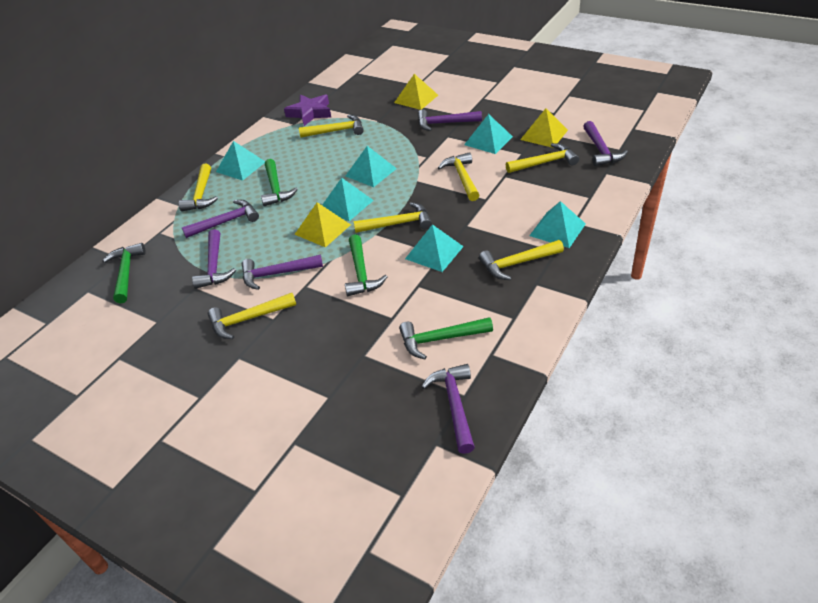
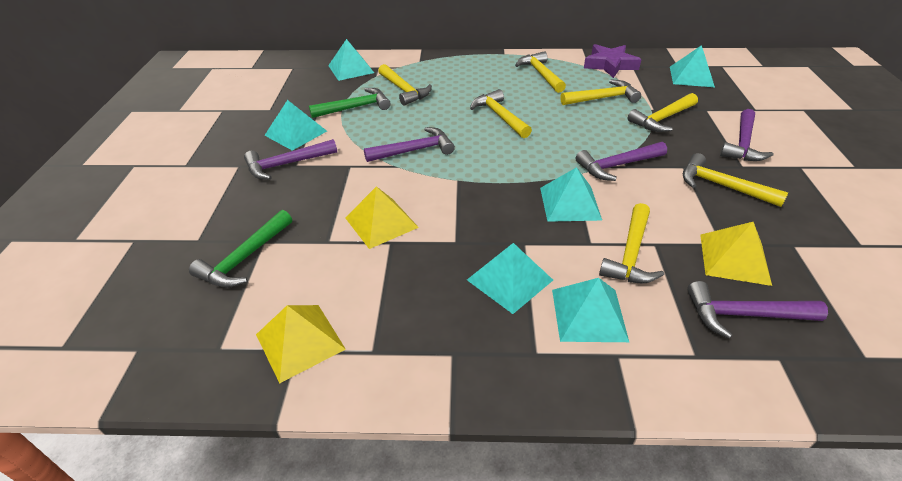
green hammer: 4 -> 2
purple hammer: 6 -> 5

